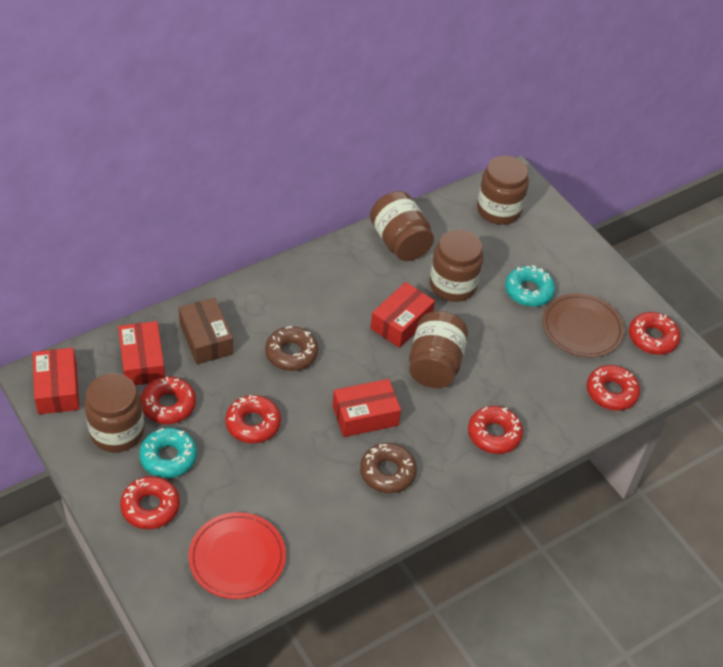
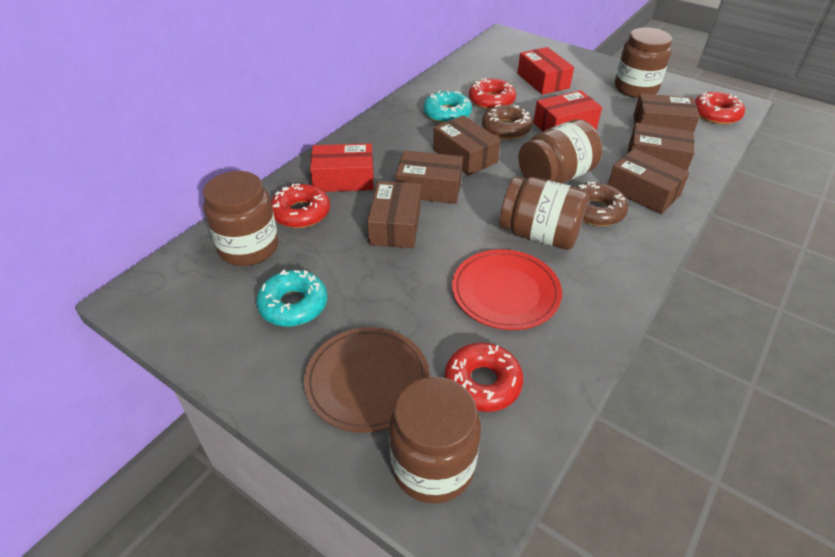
brown box: 1 -> 6
red box: 4 -> 3
red donut: 6 -> 4

